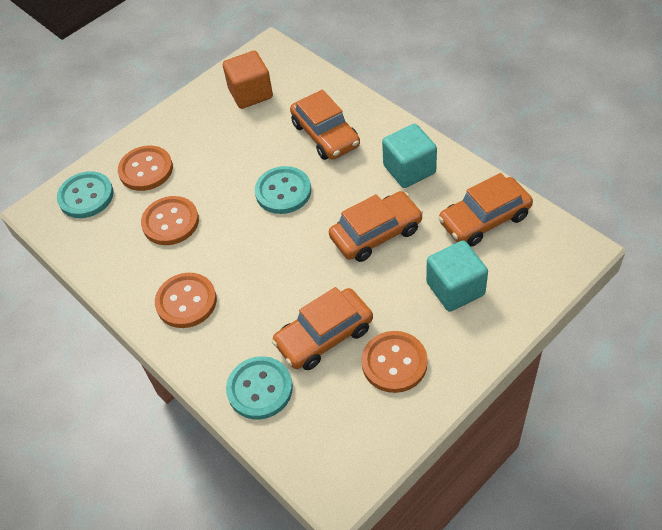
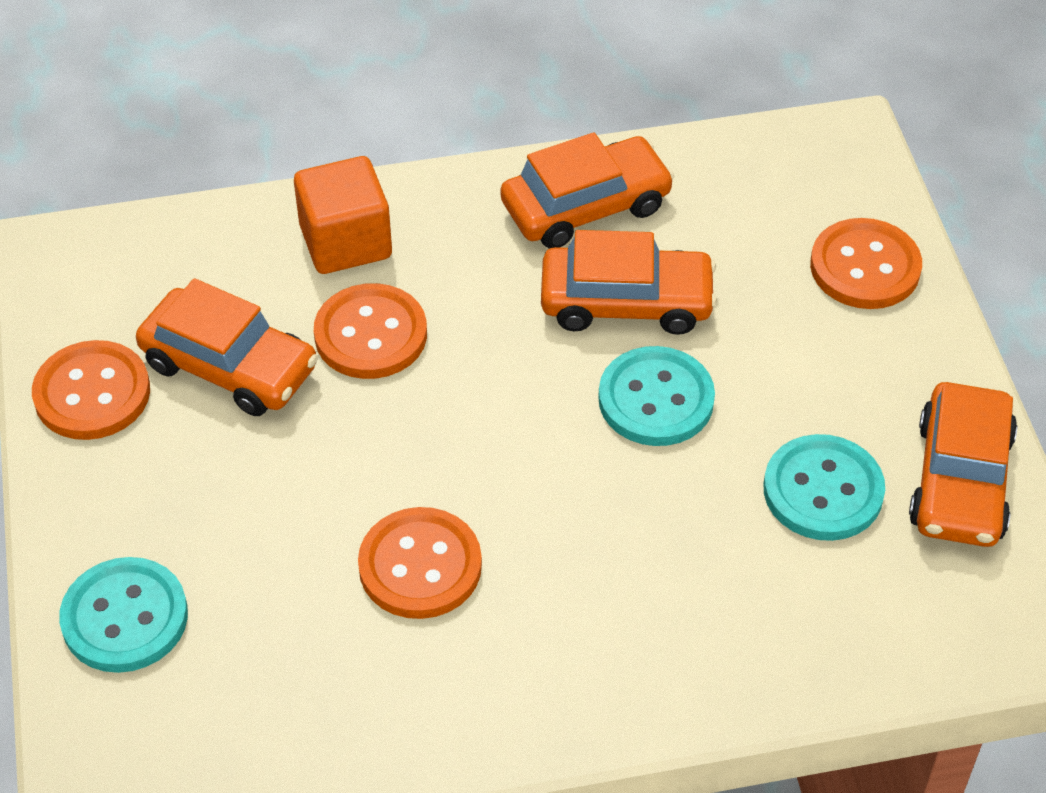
turquoise cube: 2 -> 0

